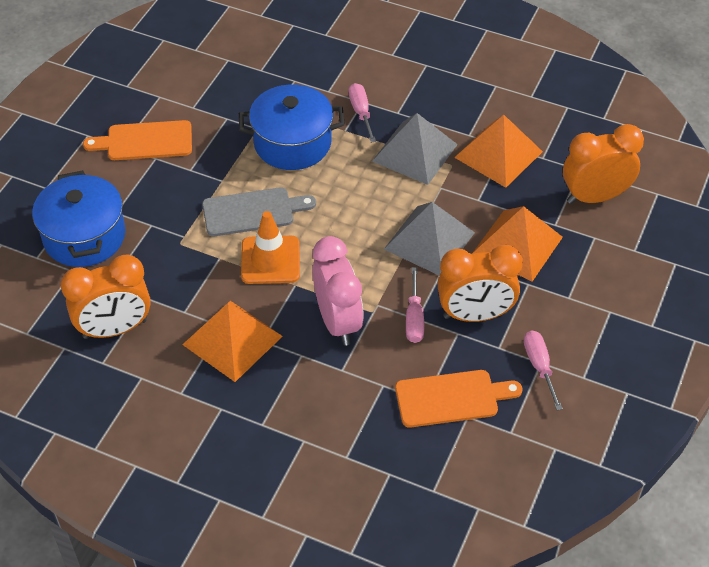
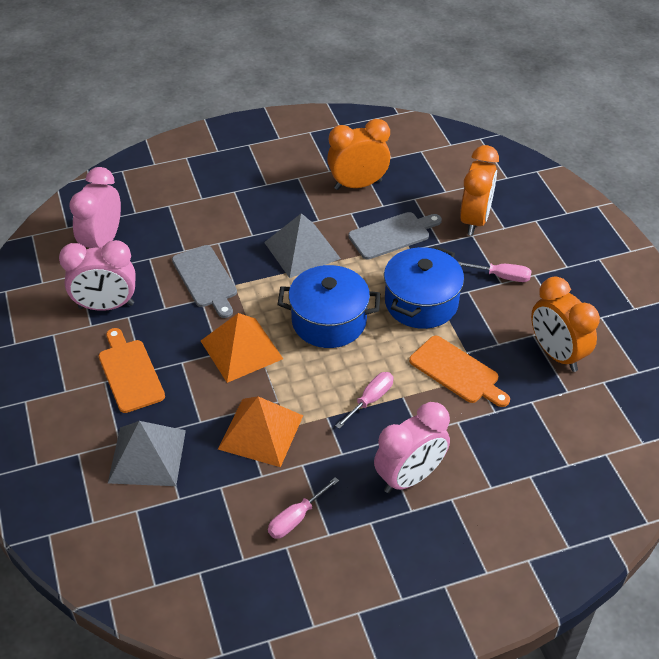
grey cutting board: 1 -> 2
orange pyramid: 3 -> 2
orange traffic cone: 1 -> 0
pink clock: 1 -> 3

